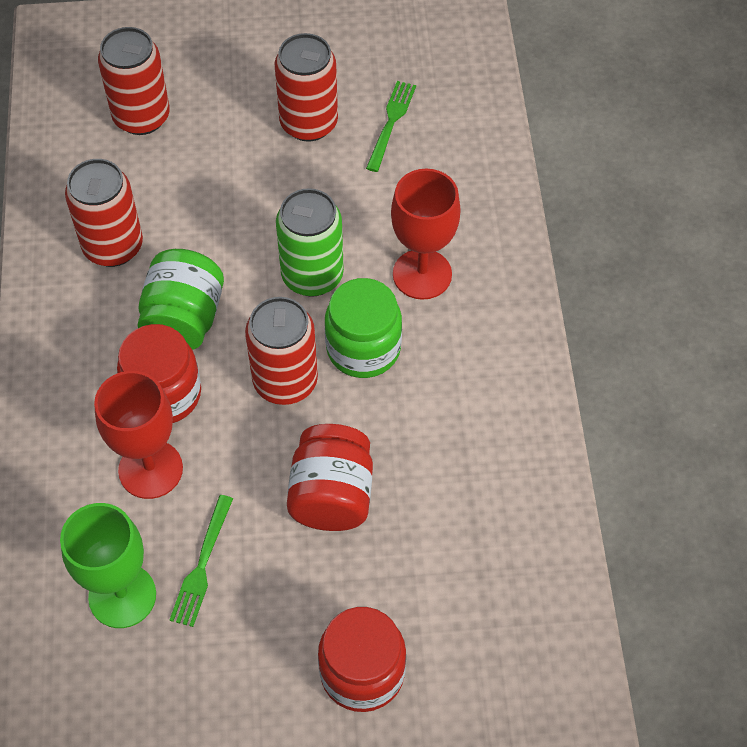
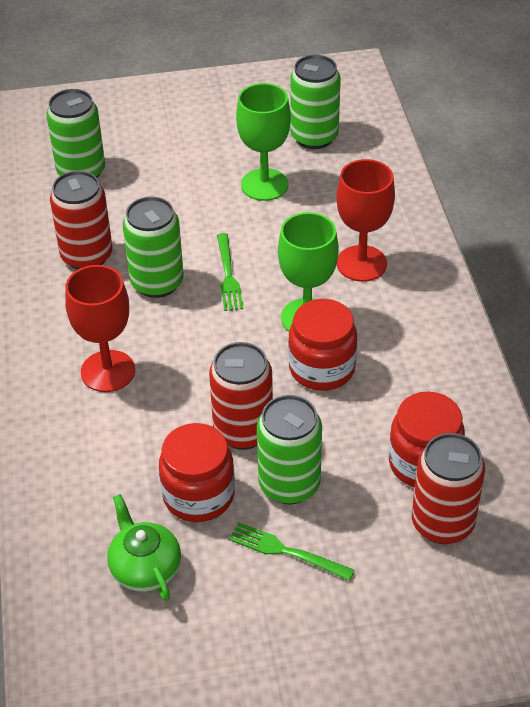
green can: 1 -> 4
green goblet: 1 -> 2
green jar: 2 -> 0
green teapot: 0 -> 1
red can: 4 -> 3

